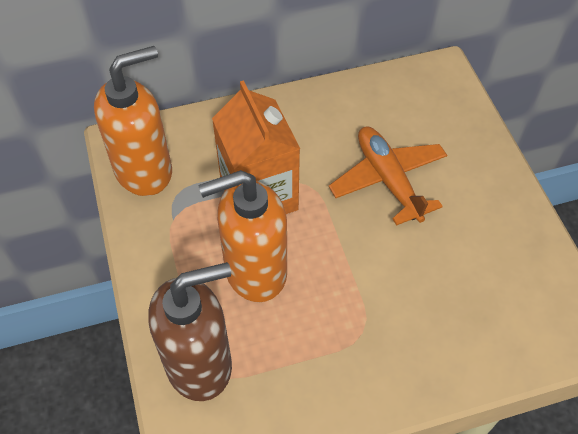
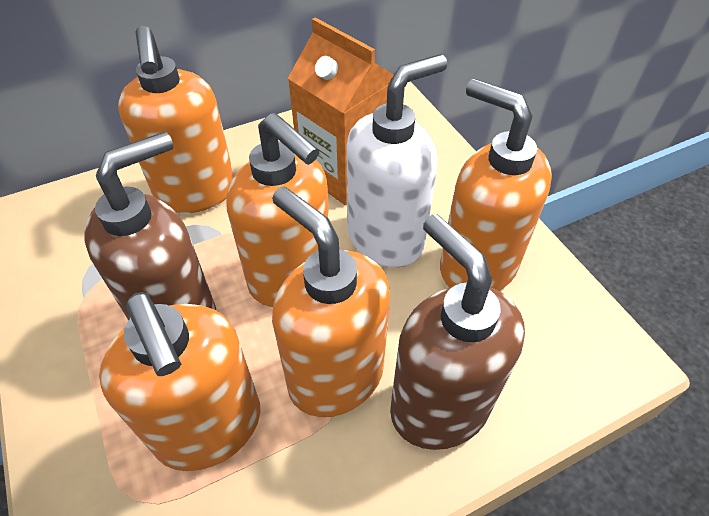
brown soap dispenser: 1 -> 2
orange plane: 1 -> 0
orange soap dispenser: 2 -> 5
white soap dispenser: 0 -> 1

